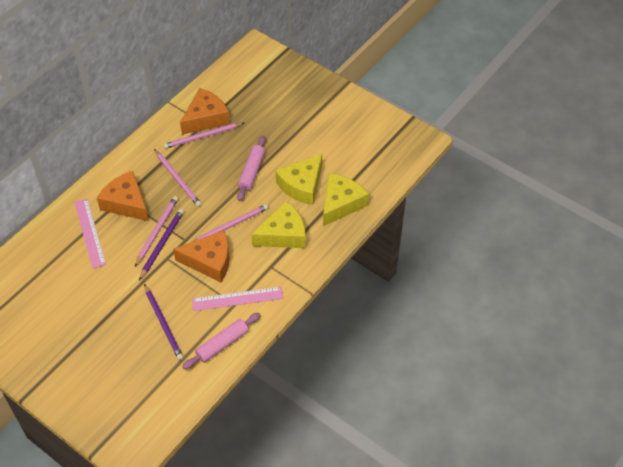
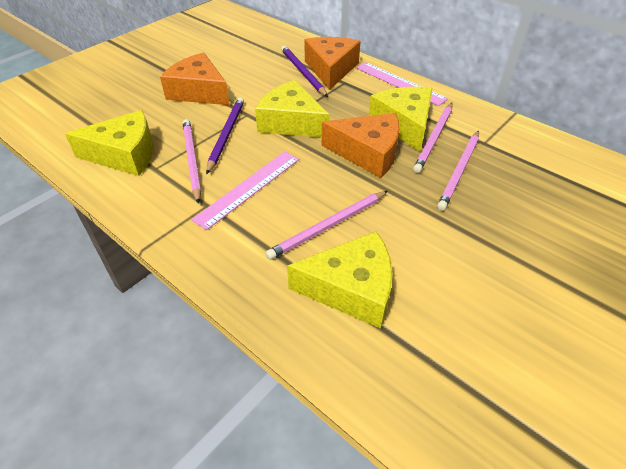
pink rolling pin: 2 -> 0
yellow cheese: 3 -> 4

